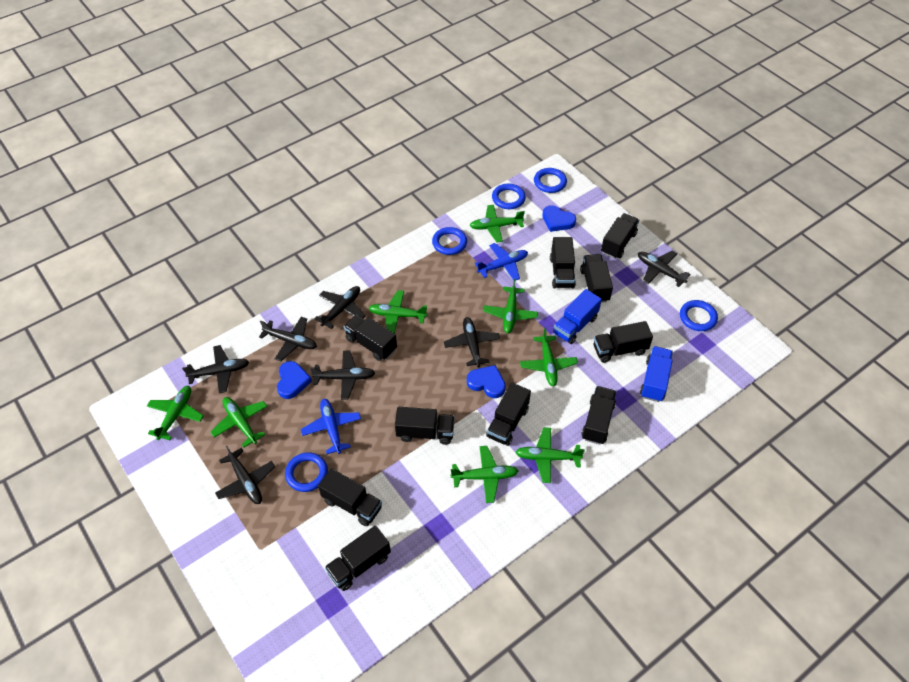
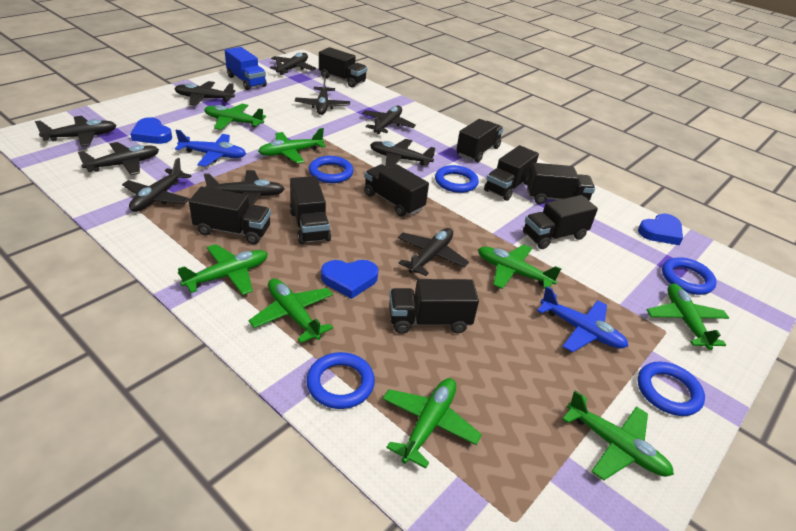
black plane: 7 -> 10
black truck: 10 -> 9
blue truck: 2 -> 1

